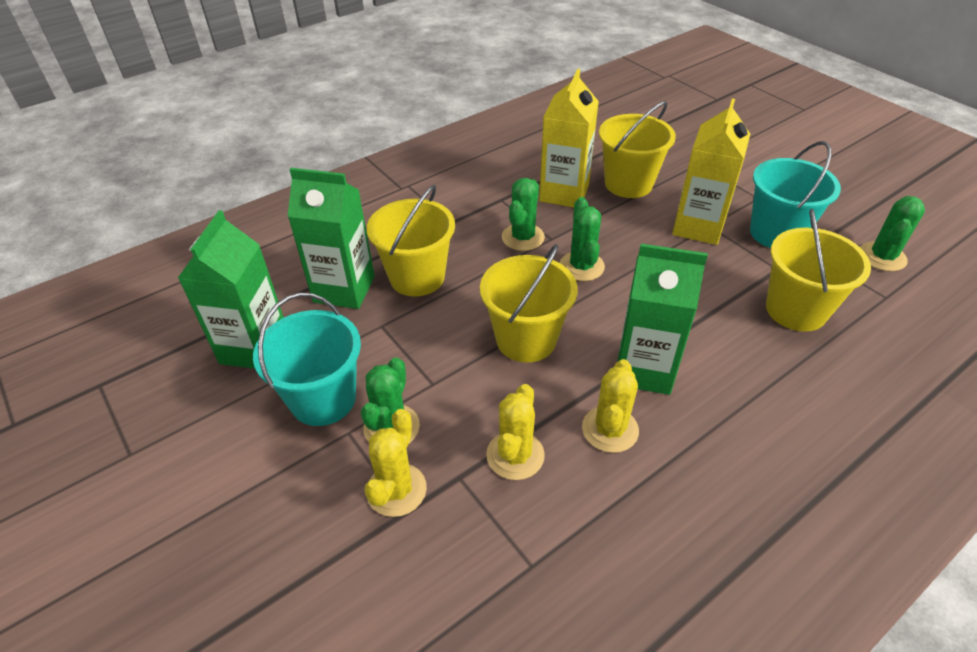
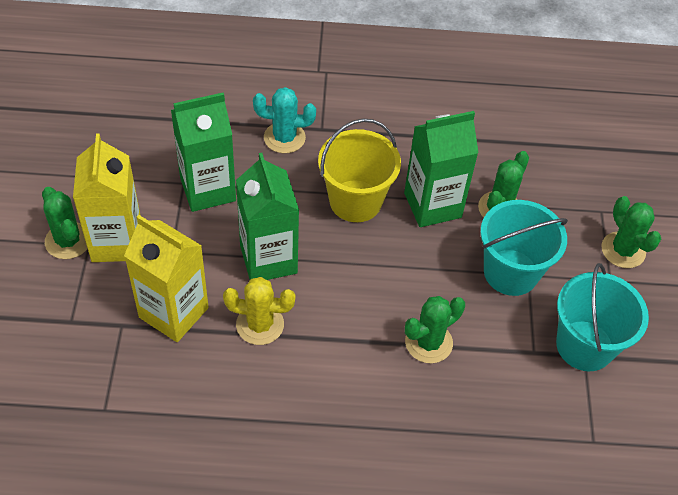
turquoise cactus: 0 -> 1
yellow bucket: 4 -> 1
yellow cactus: 3 -> 1

